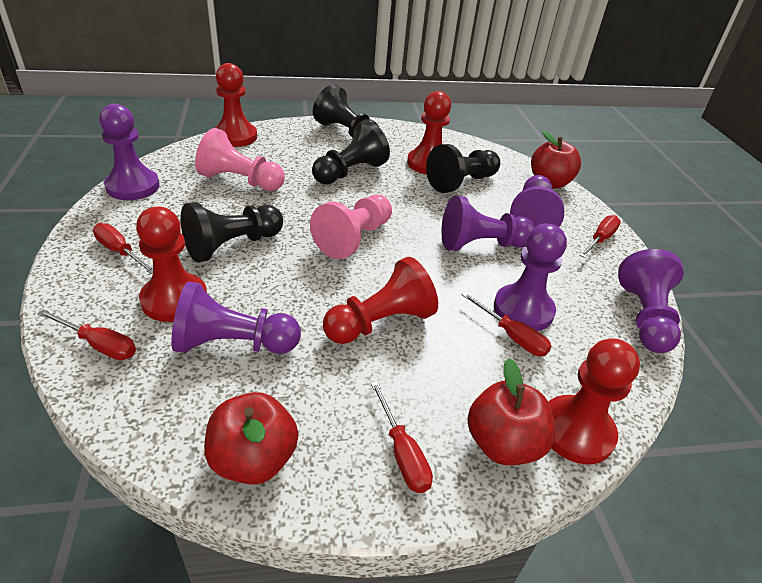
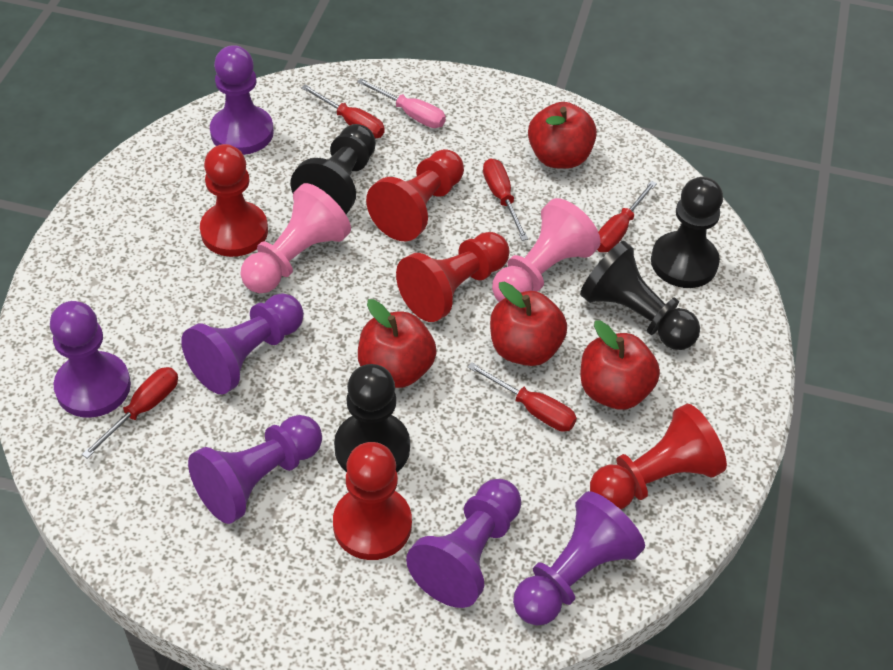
pink screwdriver: 0 -> 1
red apple: 3 -> 4

